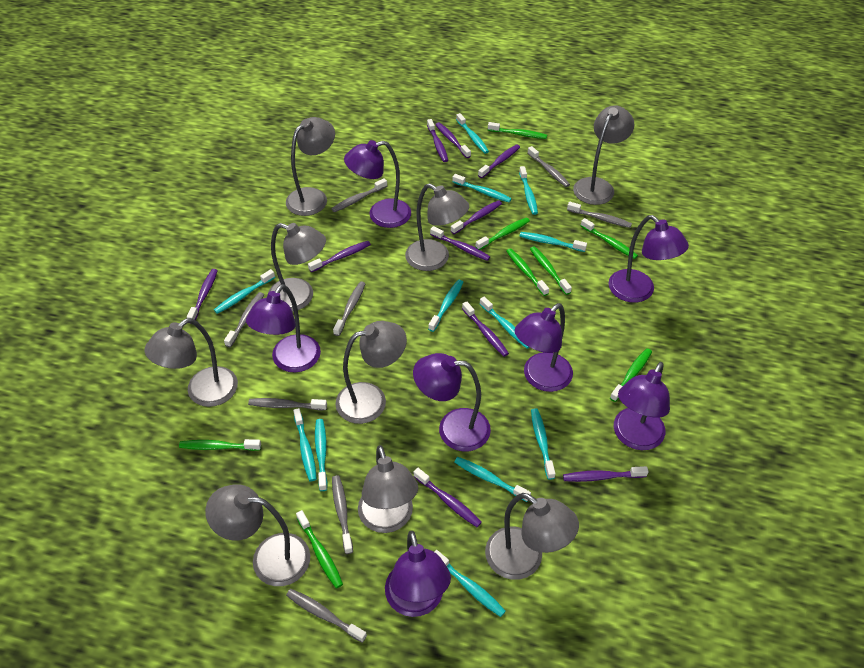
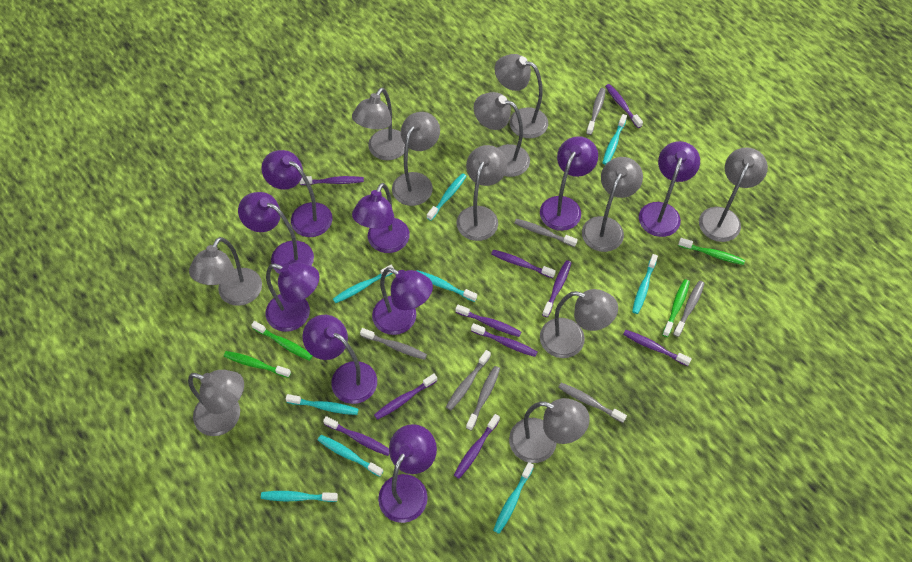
green toothbrush: 8 -> 4
grey lamp: 9 -> 11
grey toothbrush: 8 -> 7
purple lamp: 7 -> 9
turquoise toothbrush: 12 -> 9

